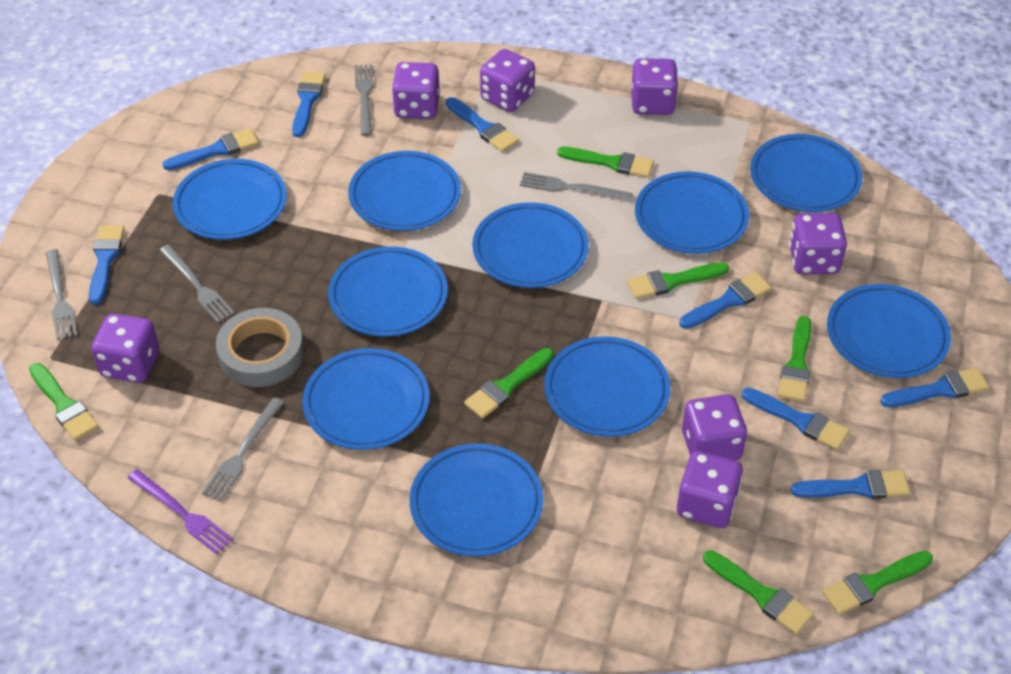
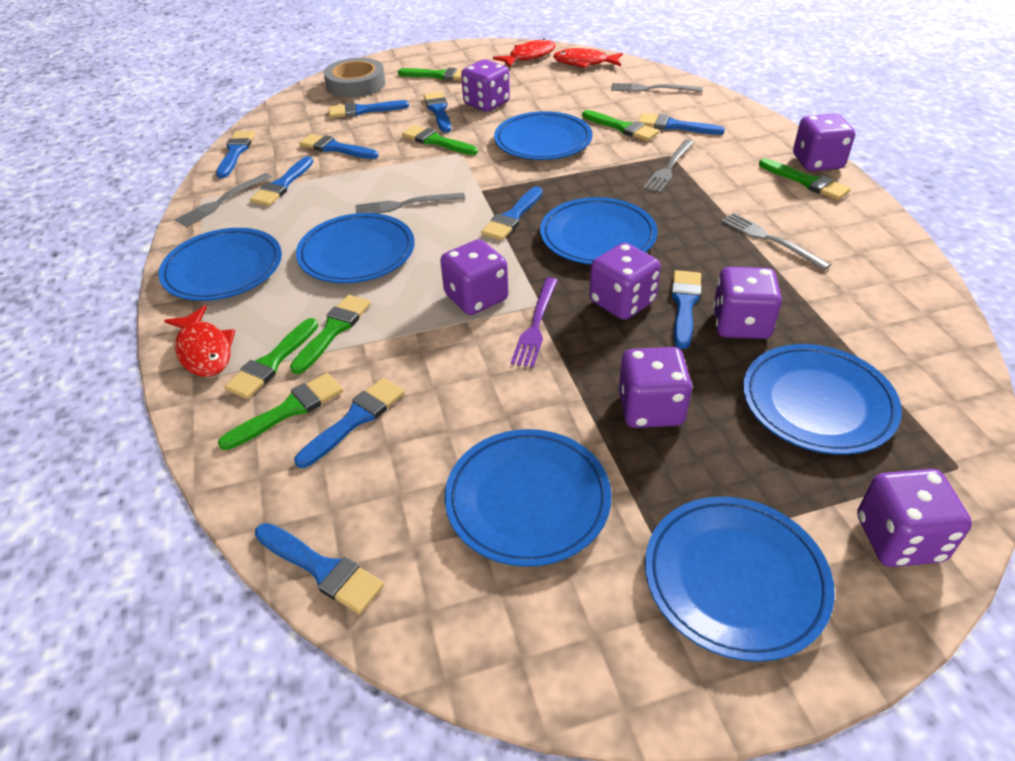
blue brush: 8 -> 10
blue plate: 10 -> 7
red fish: 0 -> 3

